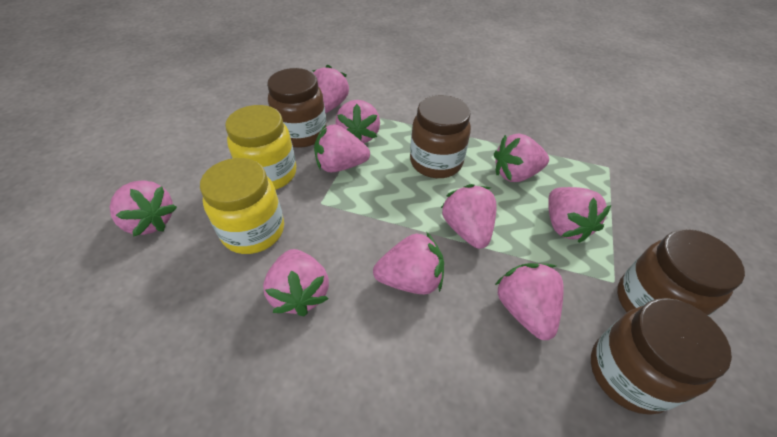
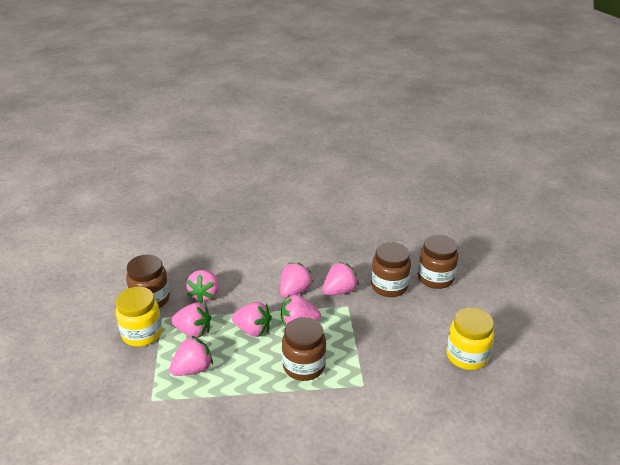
pink strawberry: 10 -> 7

